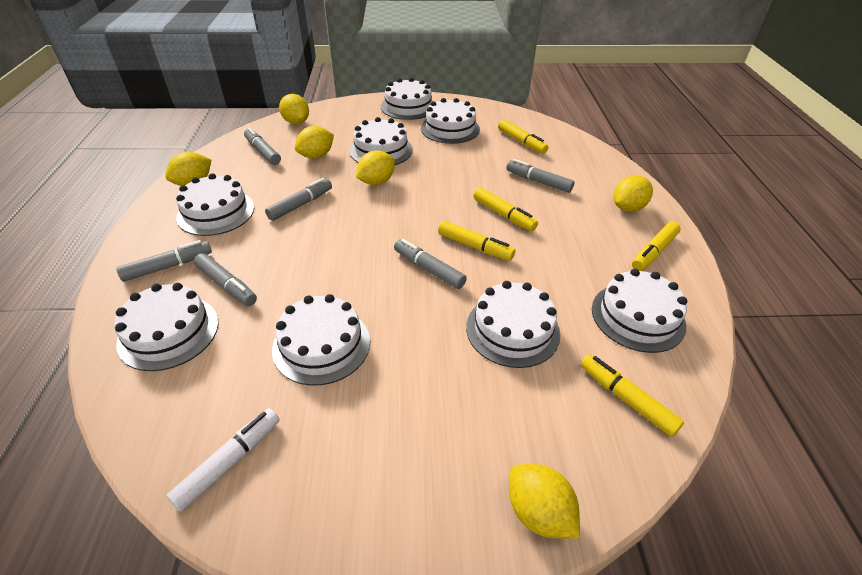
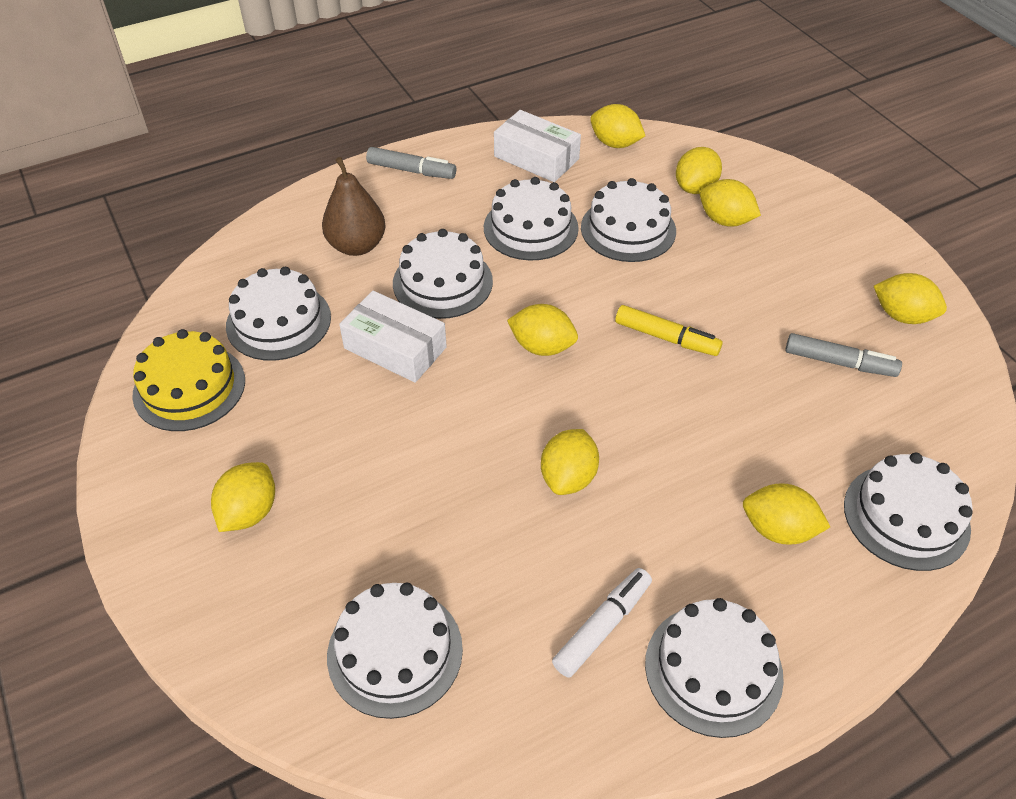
brown pear: 0 -> 1
grey marker: 6 -> 2
white box: 0 -> 2
white cake: 8 -> 7
yellow cake: 0 -> 1
yellow lemon: 6 -> 8
yellow marker: 5 -> 1

